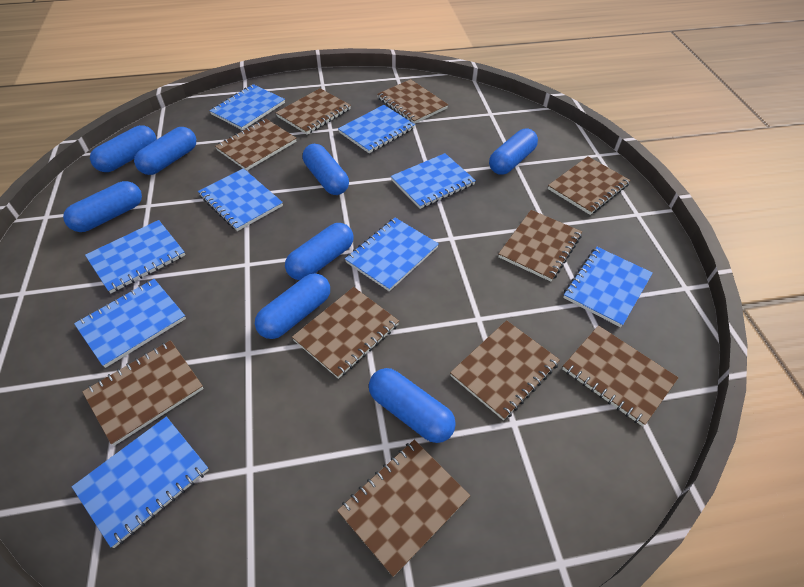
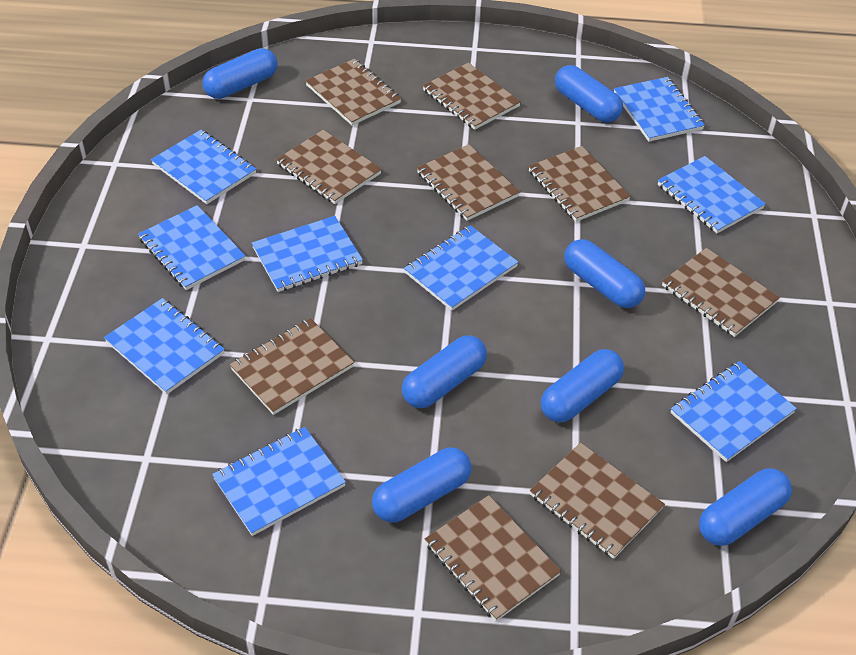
blue capsule: 8 -> 7
brown notebook: 10 -> 9

